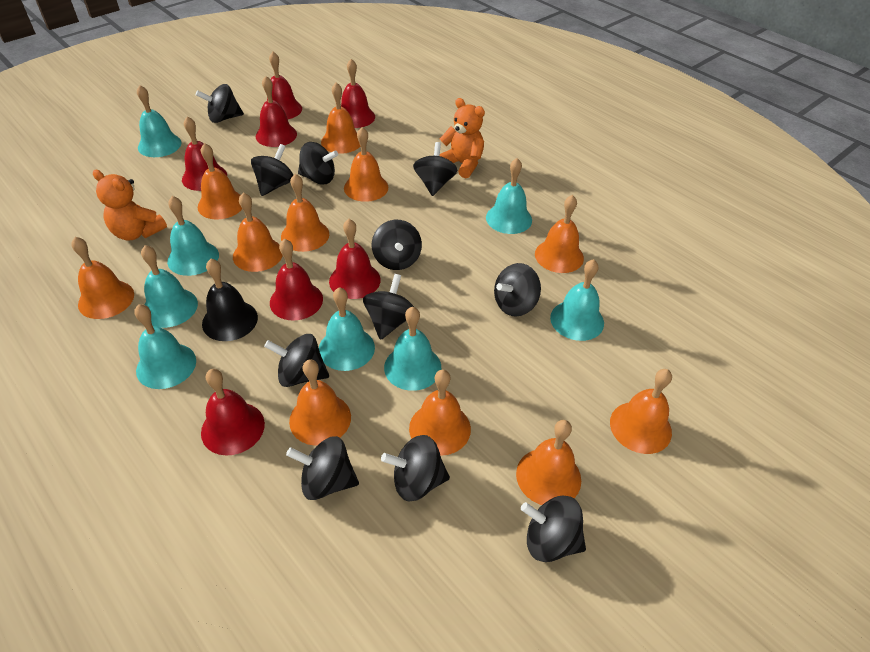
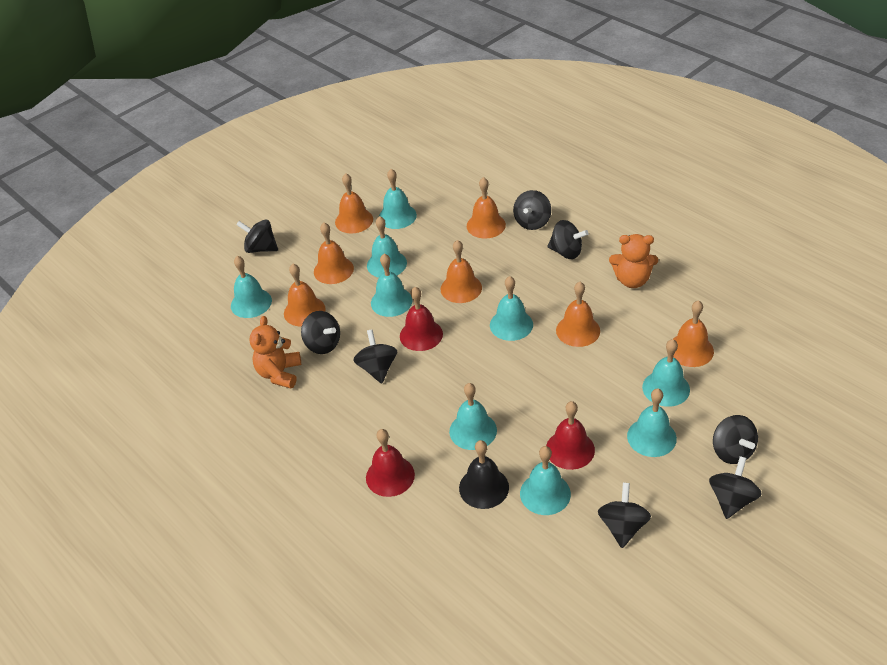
black spinning top: 11 -> 8
orange bell: 11 -> 7
red bell: 7 -> 3
turquoise bell: 8 -> 9

